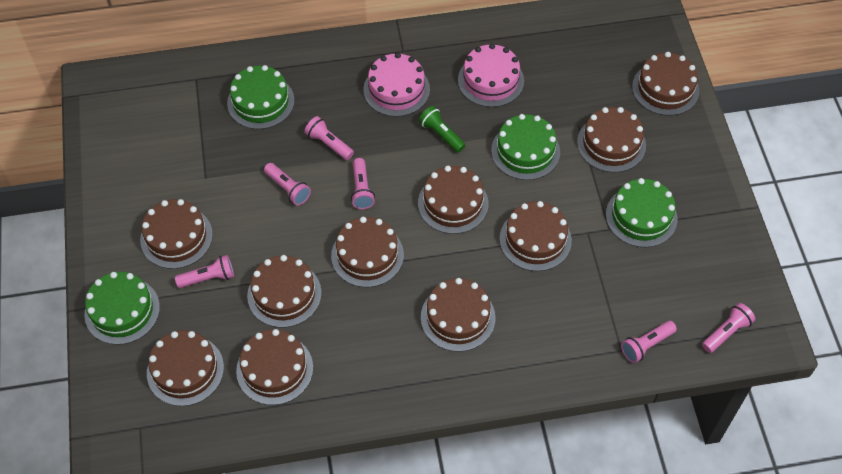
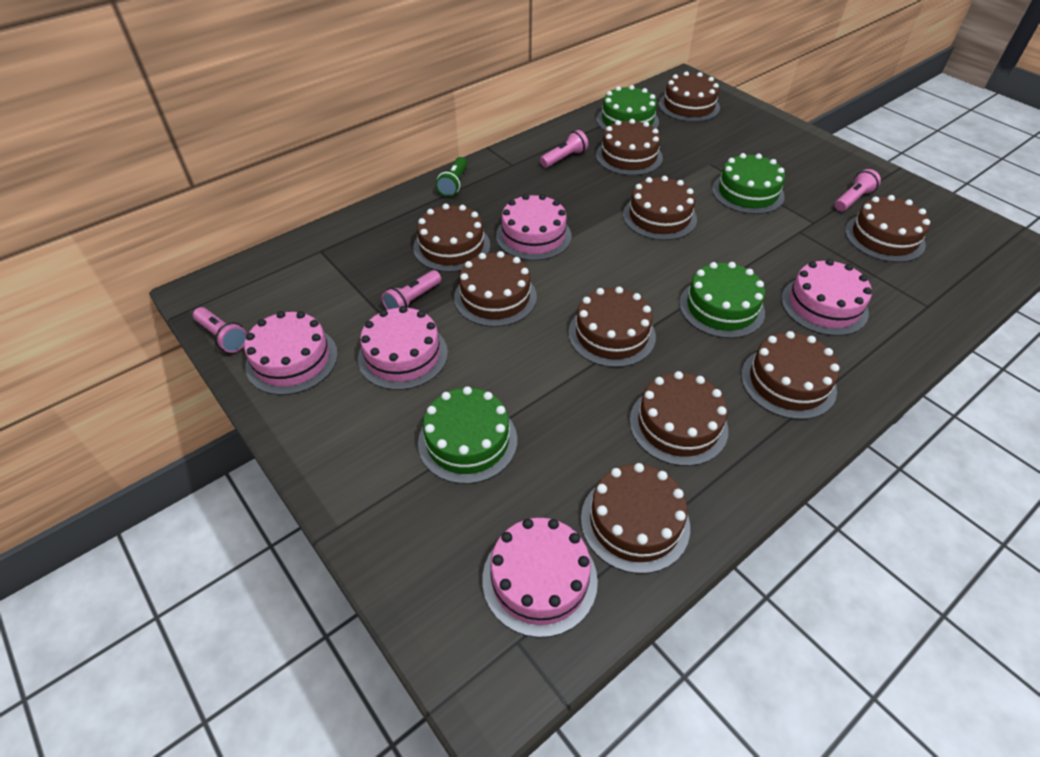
pink cake: 2 -> 5
pink flashlight: 6 -> 4

